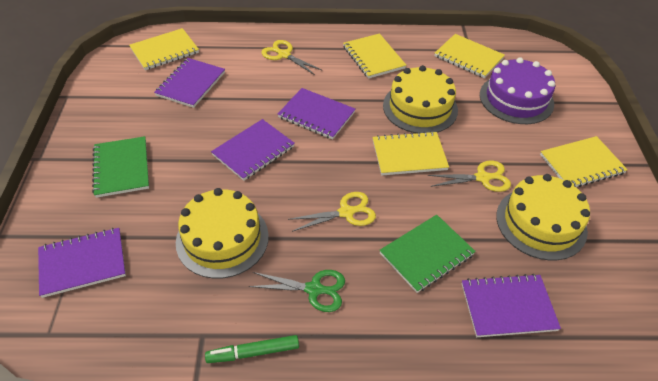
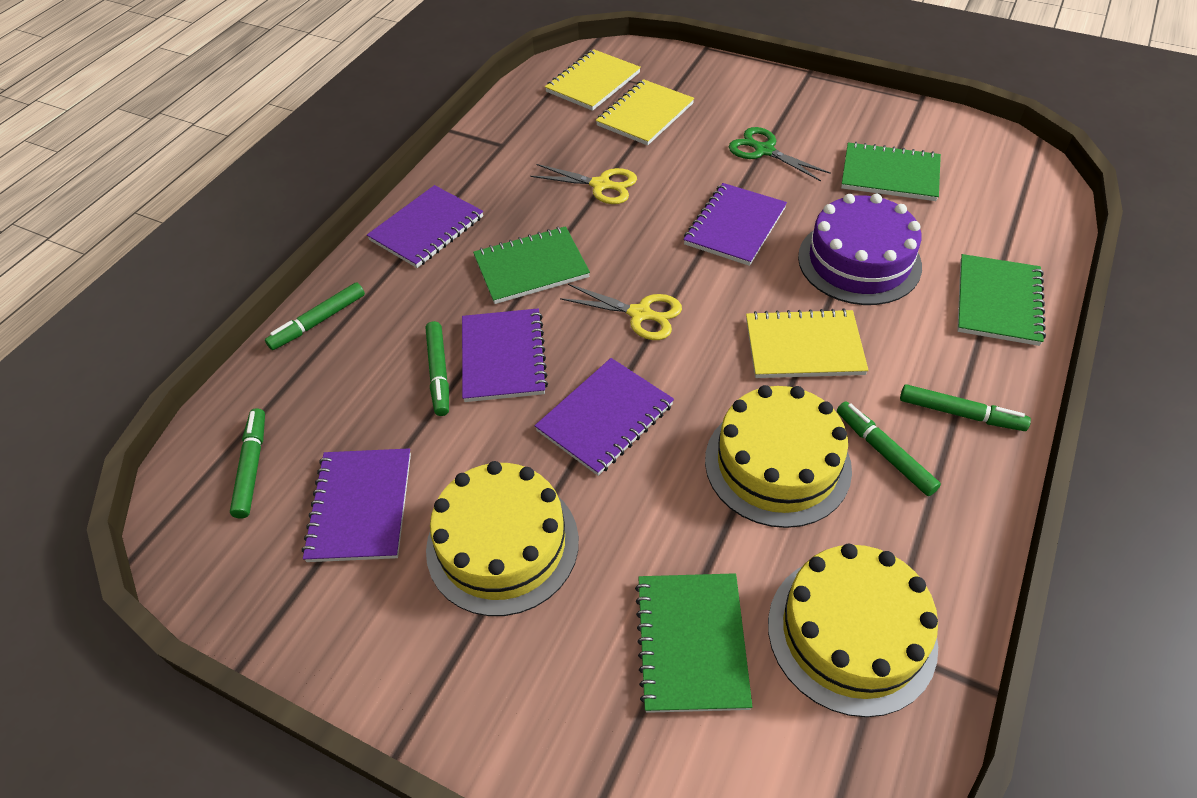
green marker: 1 -> 5
green notebook: 2 -> 4
yellow notebook: 5 -> 3
yellow scissors: 3 -> 2

